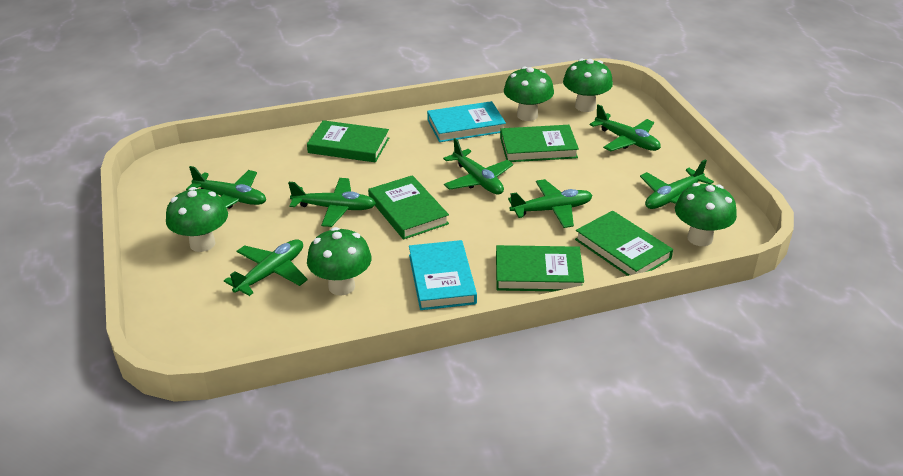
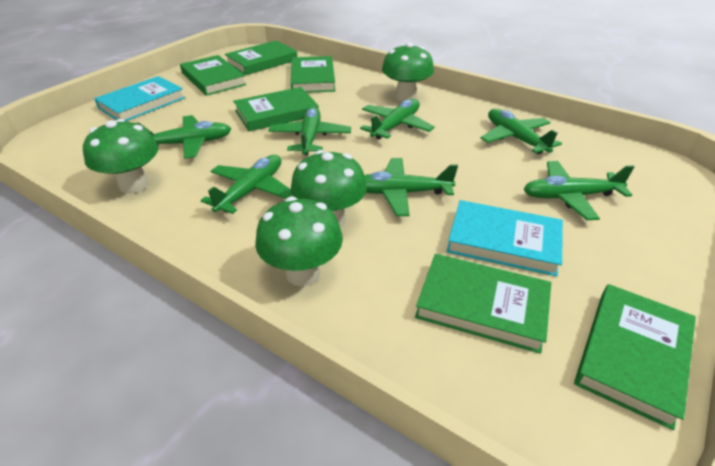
green book: 5 -> 6
green mushroom: 5 -> 4

